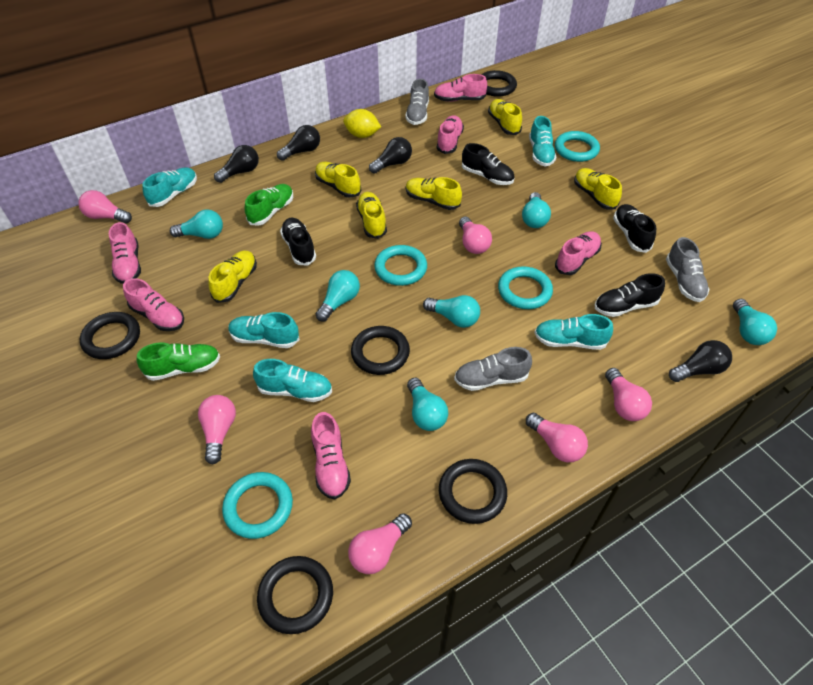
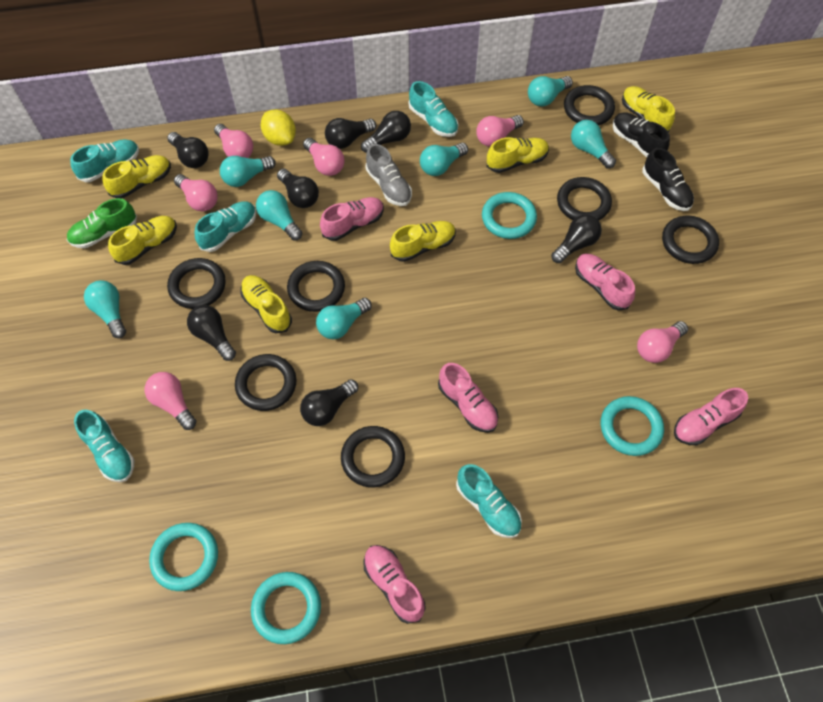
black light bulb: 4 -> 7
black ring: 5 -> 7
black shoe: 4 -> 2
green shoe: 2 -> 1
grey shoe: 3 -> 1
pink shoe: 6 -> 5
turquoise light bulb: 6 -> 7

